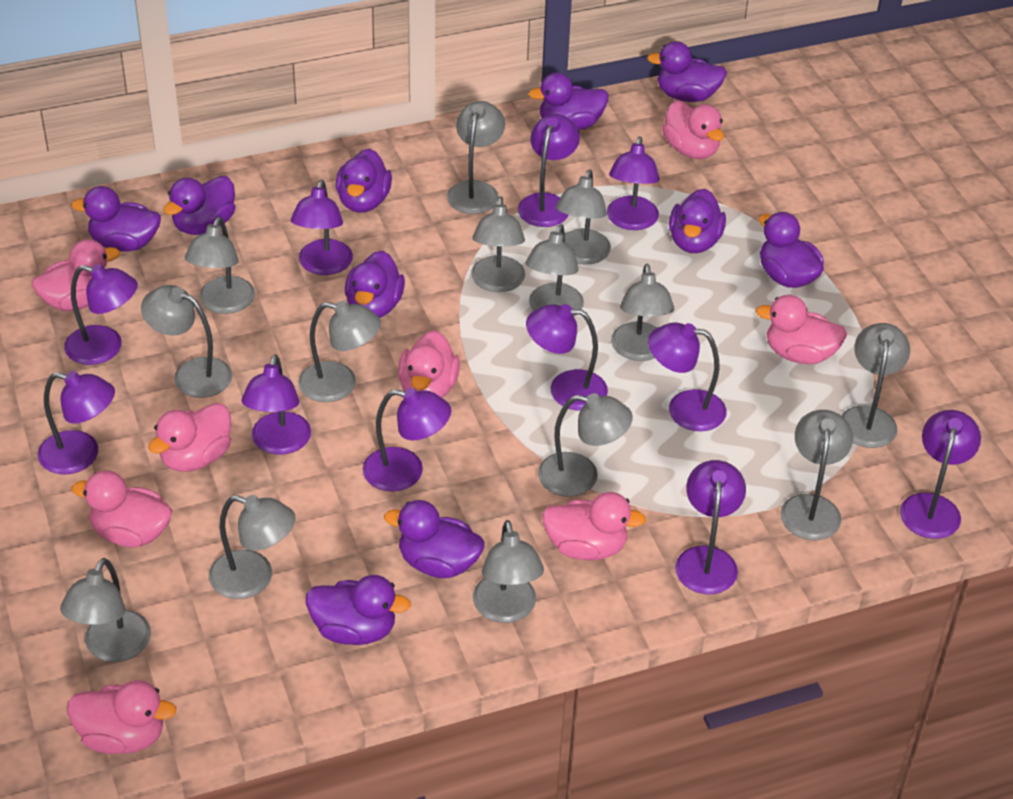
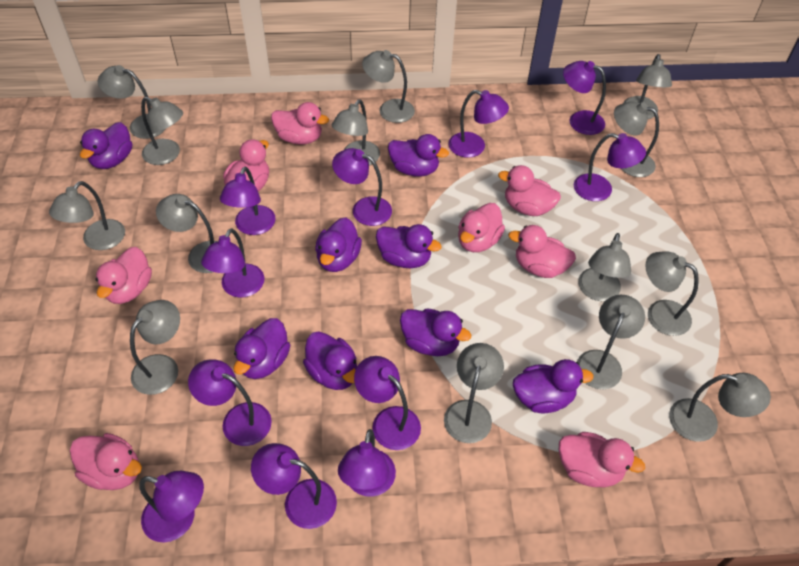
purple duck: 10 -> 8

